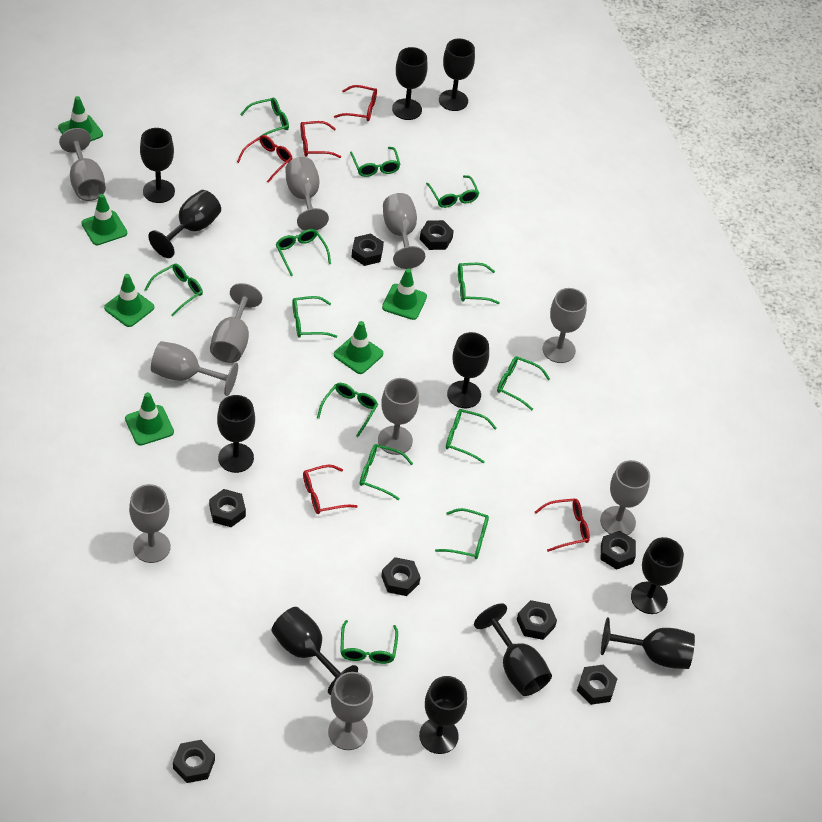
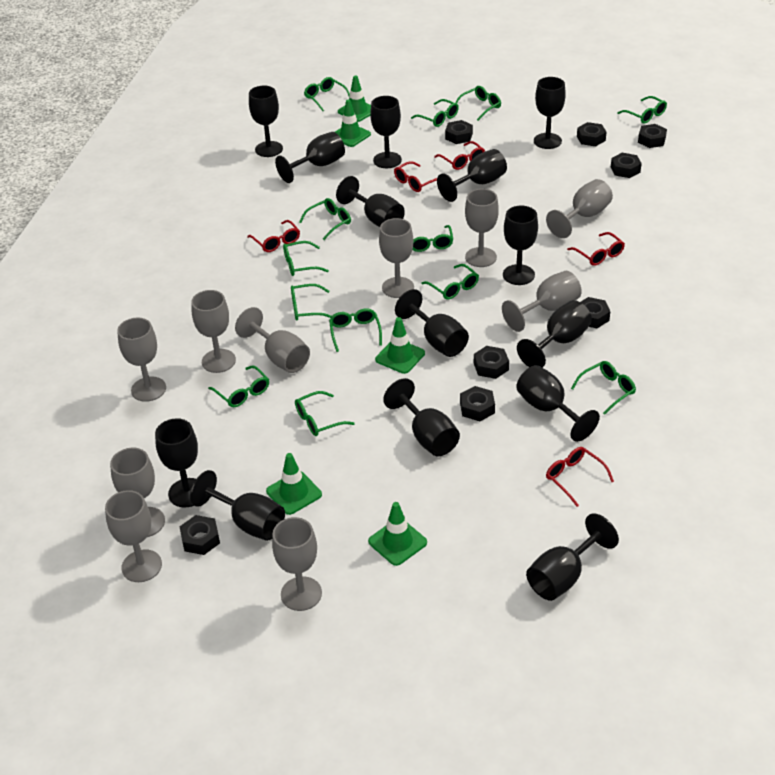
black goblet: 11 -> 14
green traffic cone: 6 -> 5

